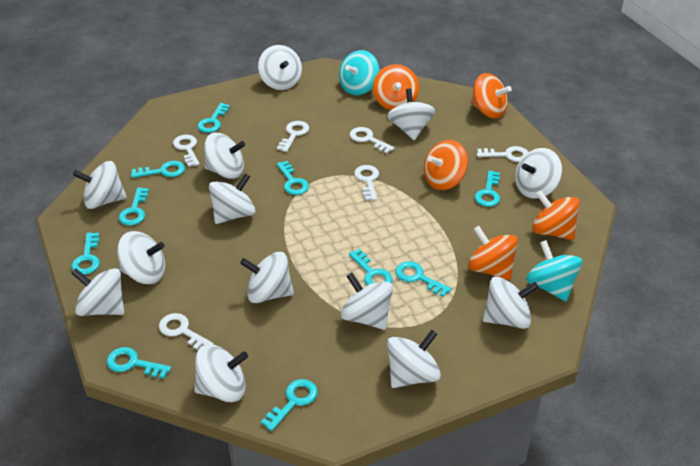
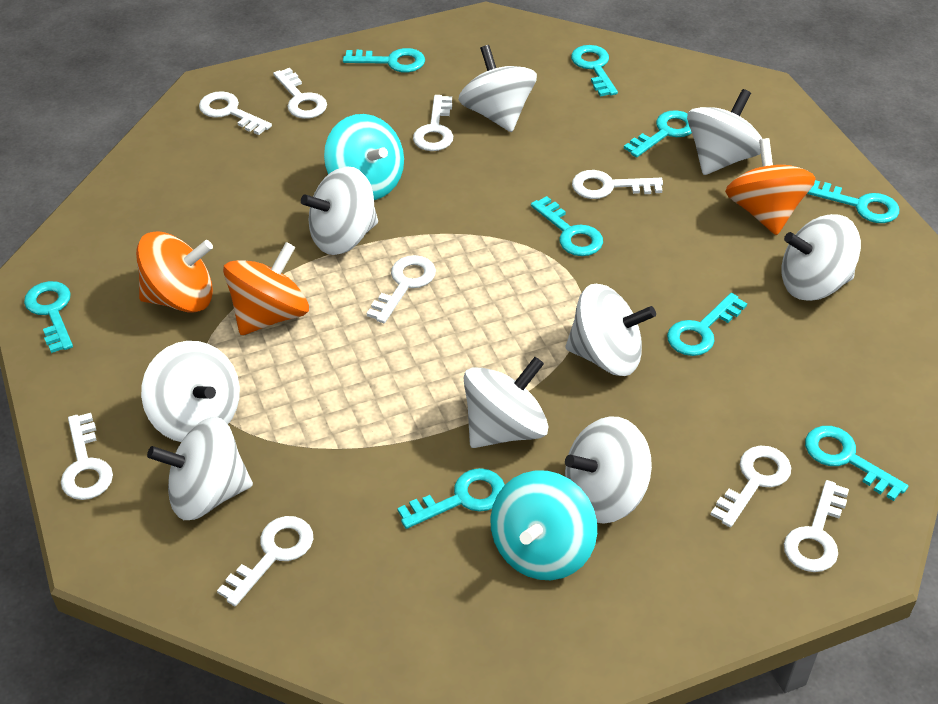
orange spinning top: 5 -> 3
turquoise key: 10 -> 9
white key: 6 -> 9
white spinning top: 13 -> 9

